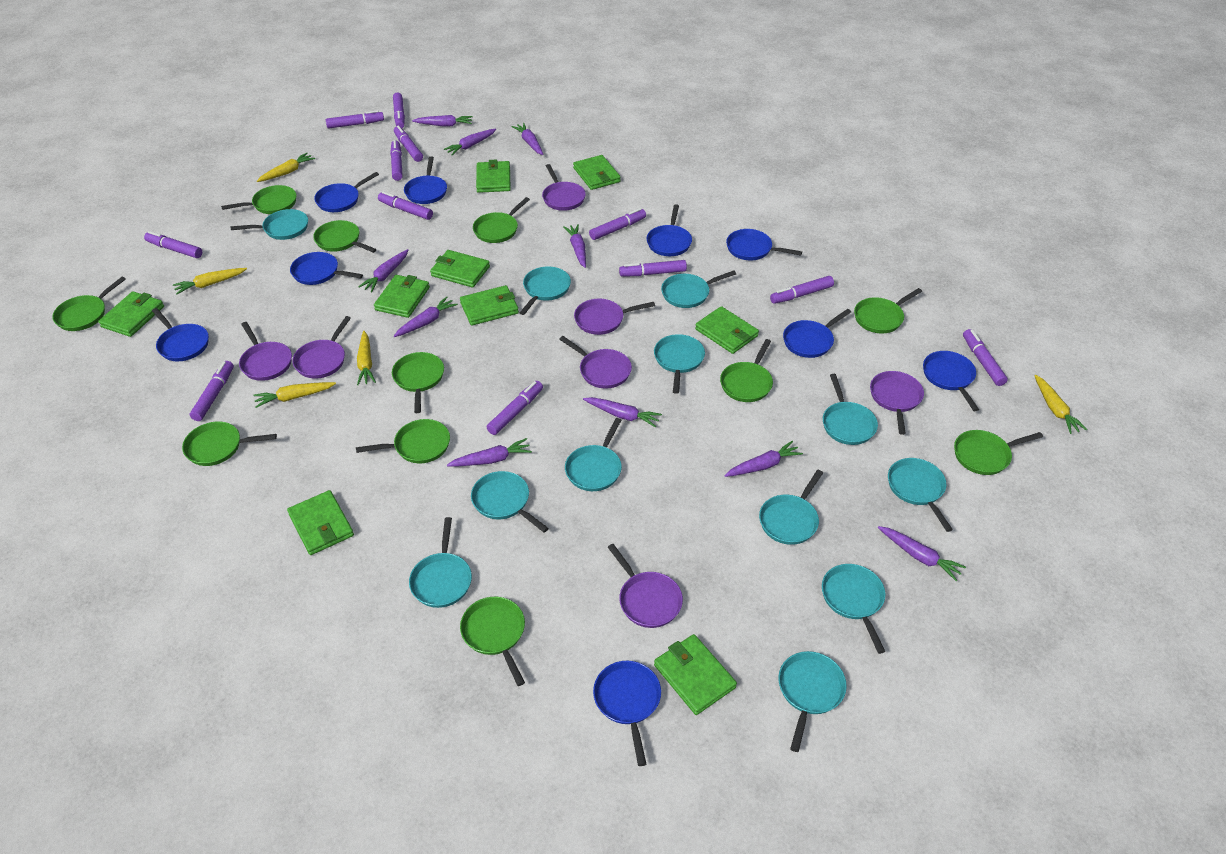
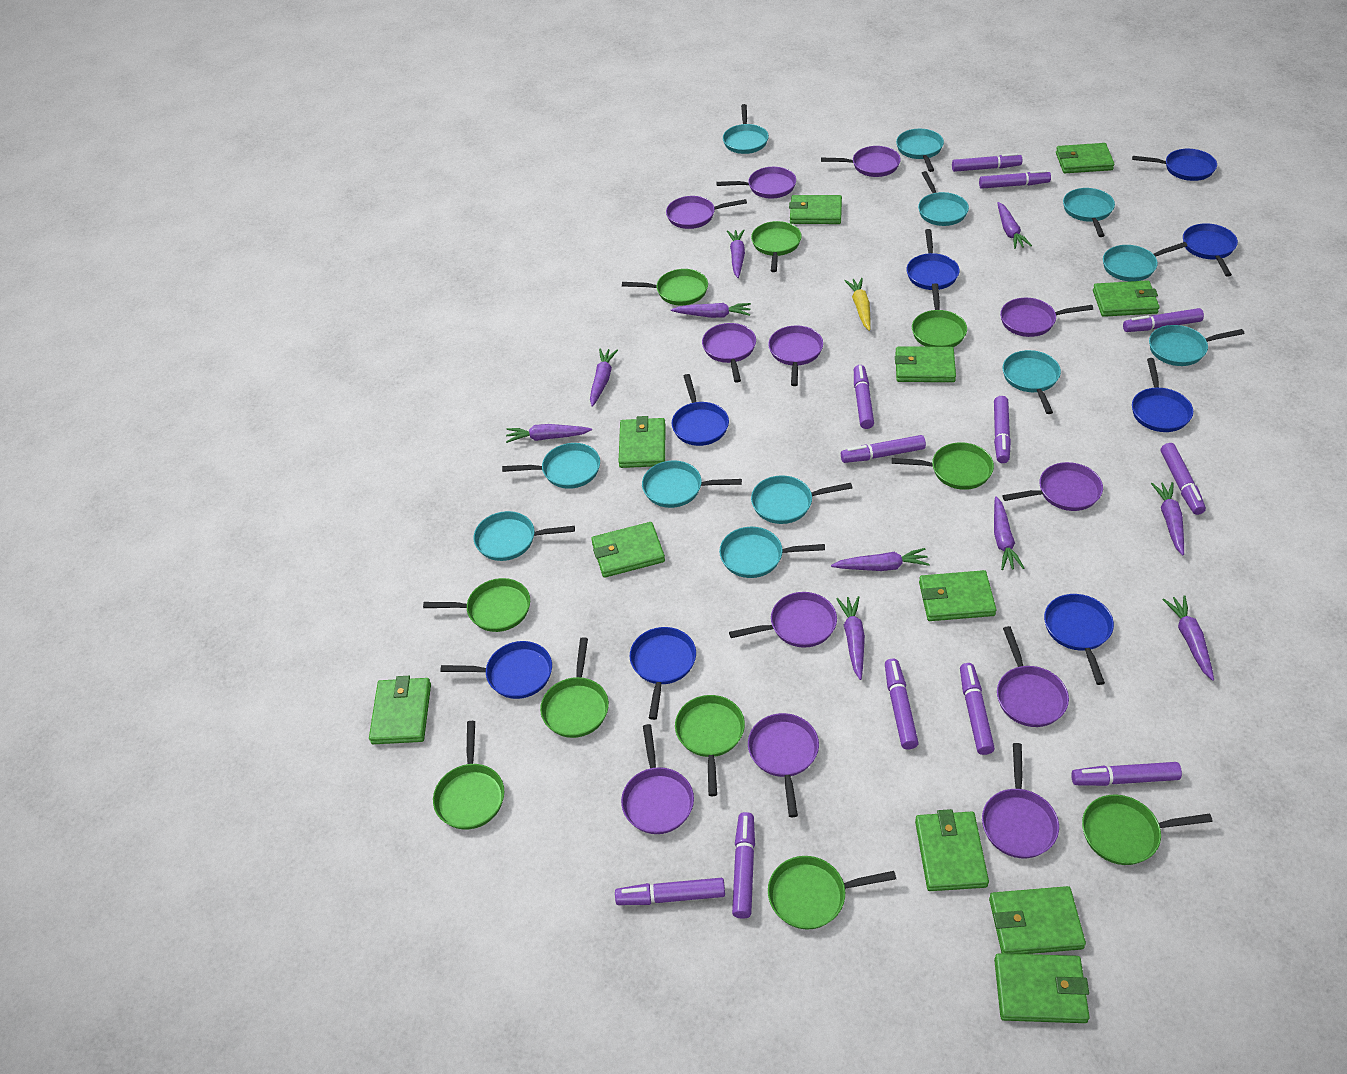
blue pan: 9 -> 8
green pan: 11 -> 10
green wallet: 9 -> 11
purple pan: 7 -> 12
yellow carrot: 5 -> 1

